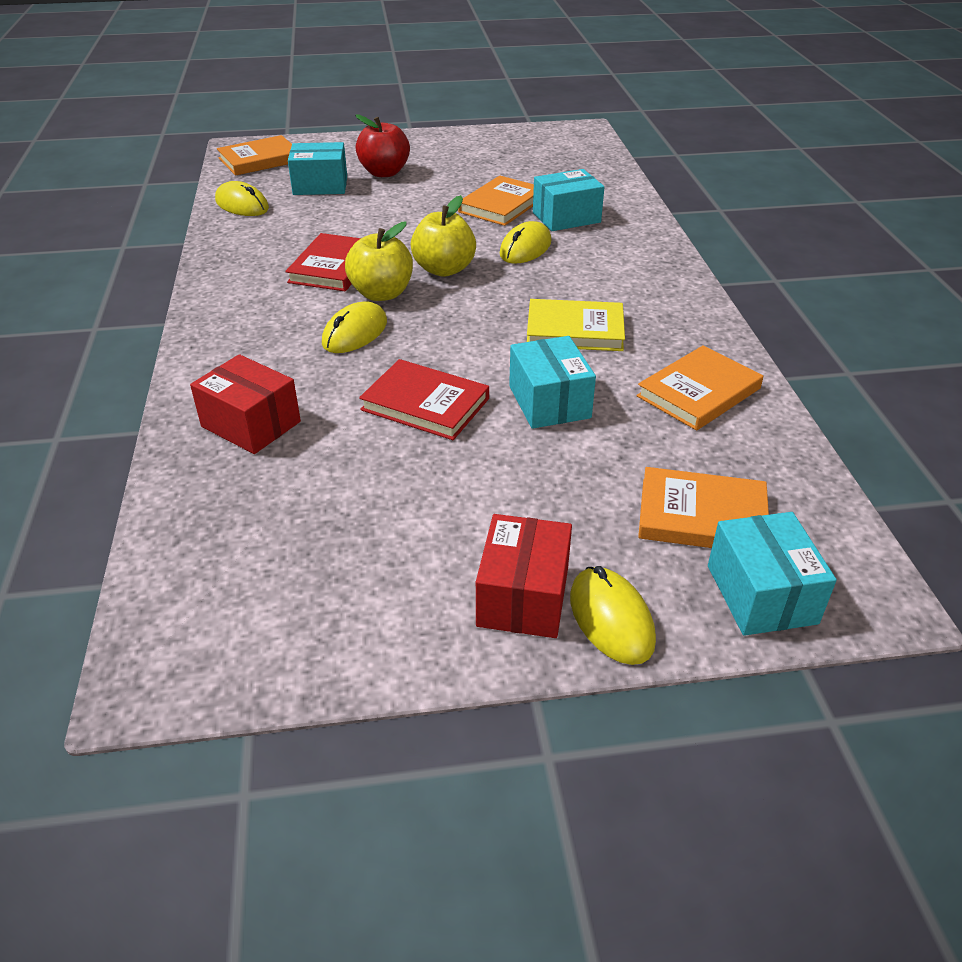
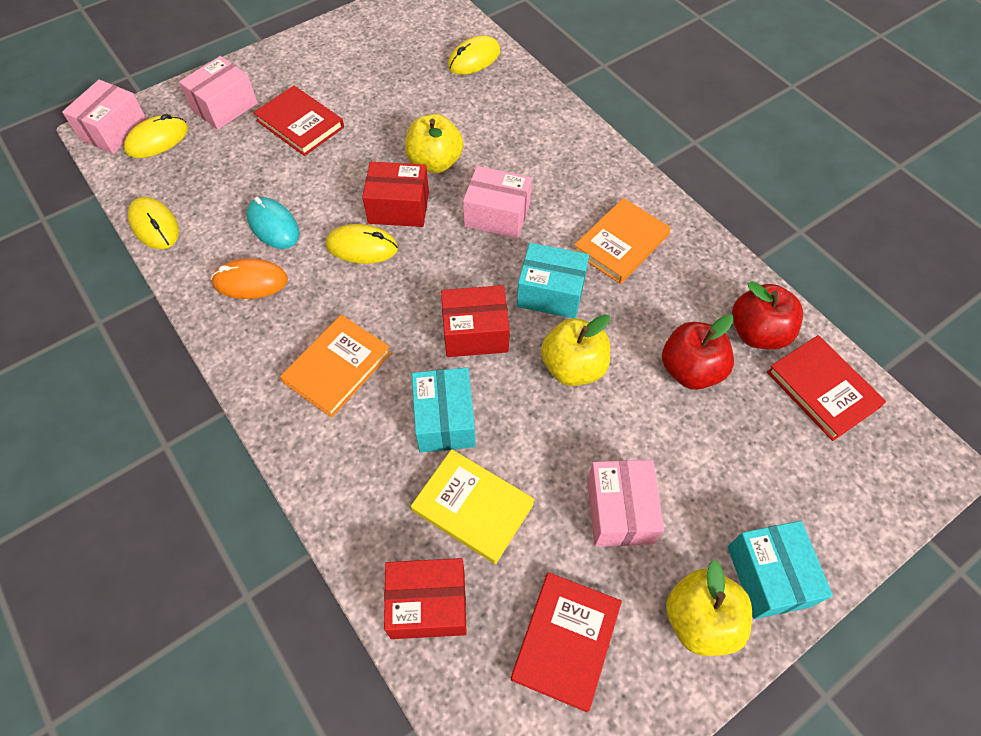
orange book: 4 -> 2
orange mouse: 0 -> 1
pink box: 0 -> 4
red apple: 1 -> 2
red book: 2 -> 3
red box: 2 -> 3
turquoise box: 4 -> 3
turquoise mouse: 0 -> 1
yellow apple: 2 -> 3

